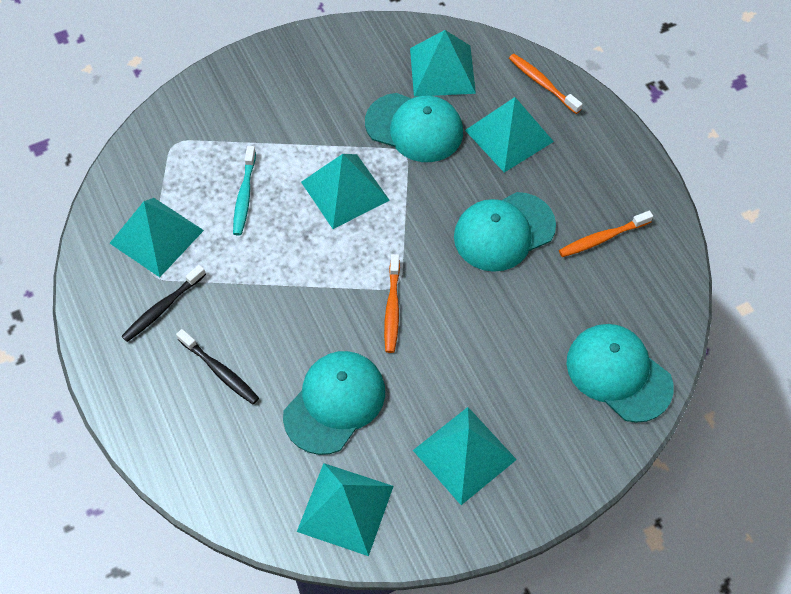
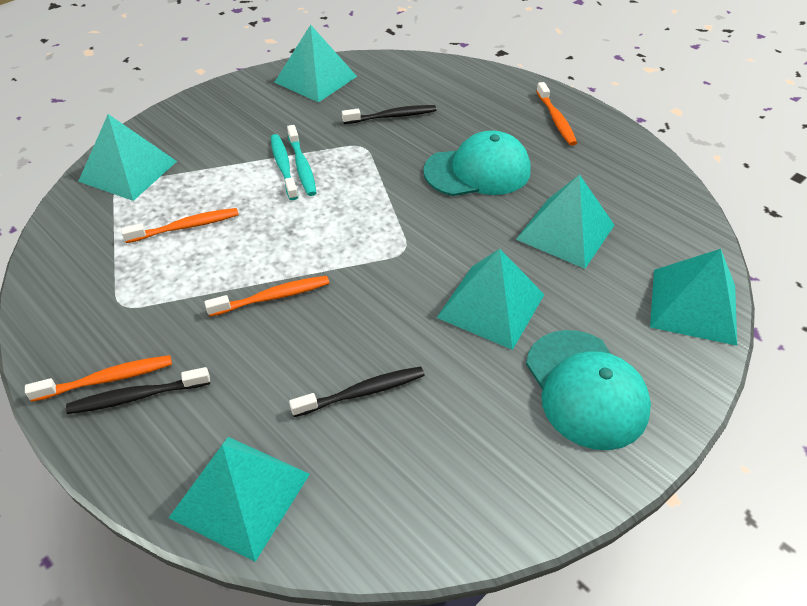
black toothbrush: 2 -> 3
orange toothbrush: 3 -> 4
turquoise cap: 4 -> 2
turquoise toothbrush: 1 -> 2

